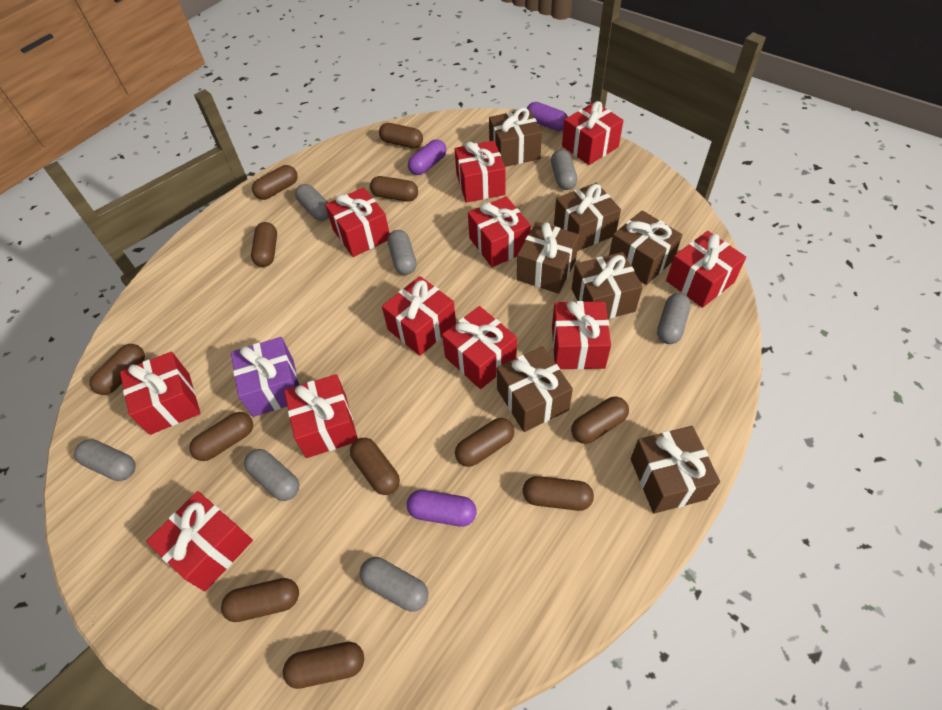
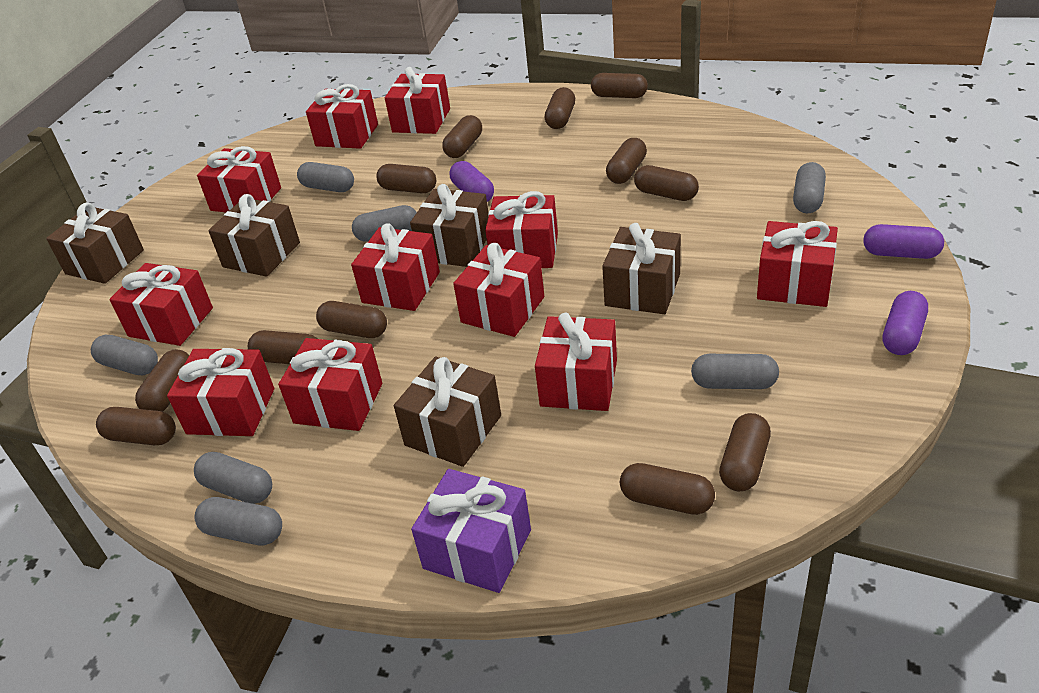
brown gift: 7 -> 5

